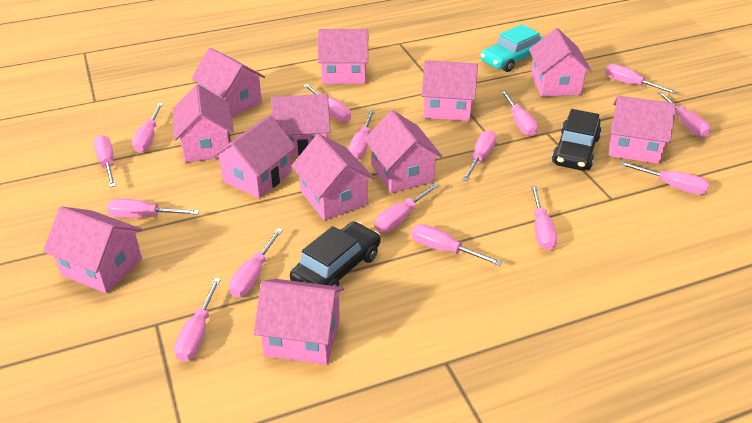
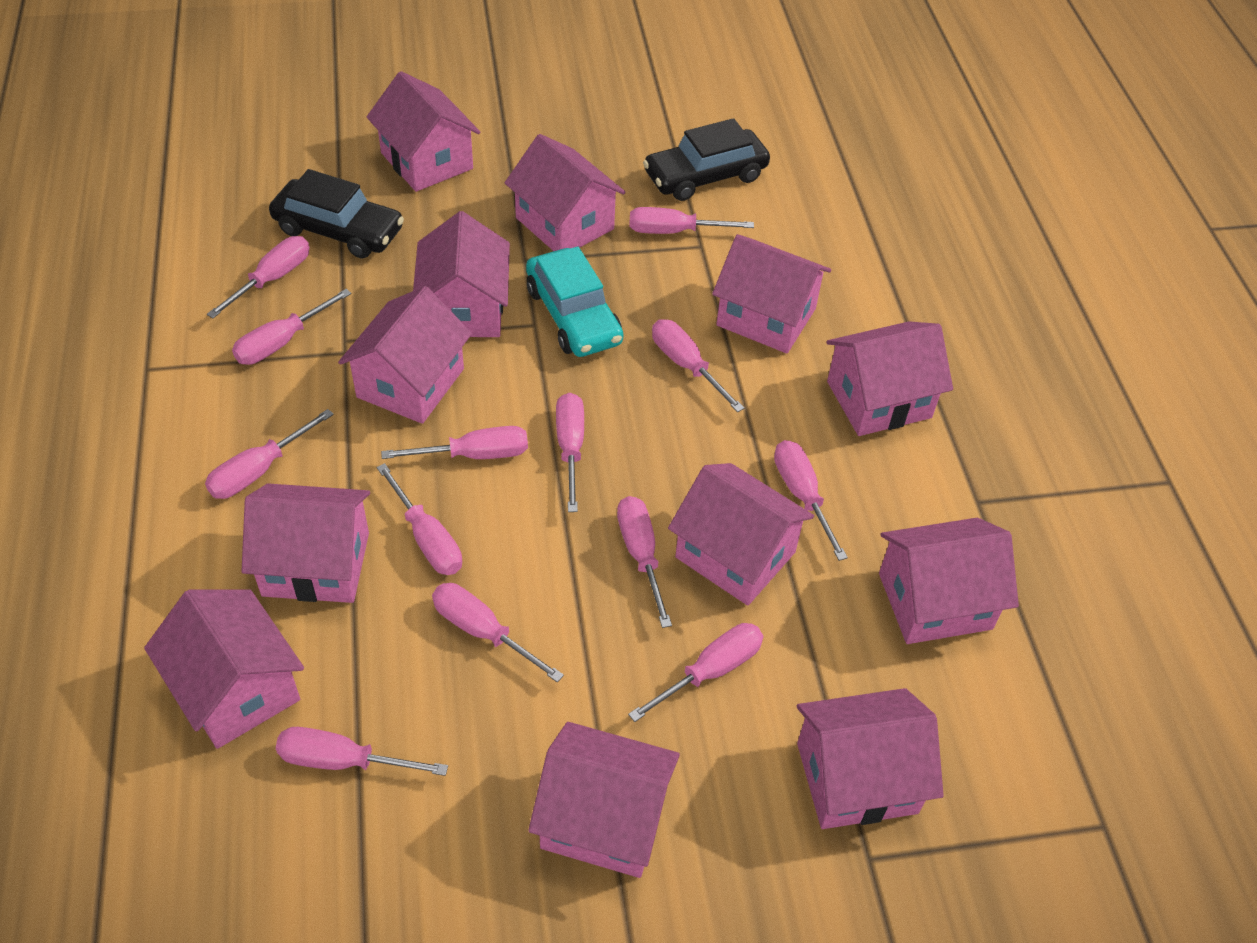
pink screwdriver: 15 -> 13

